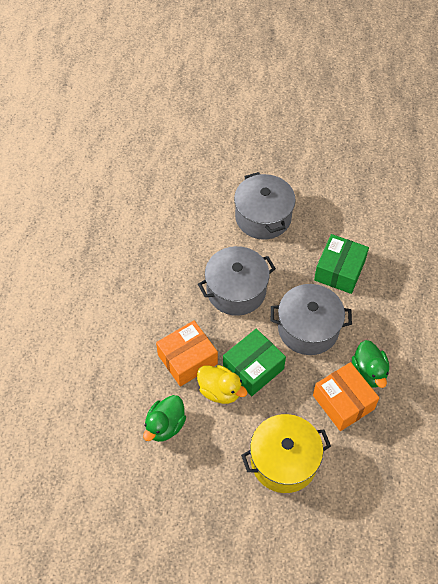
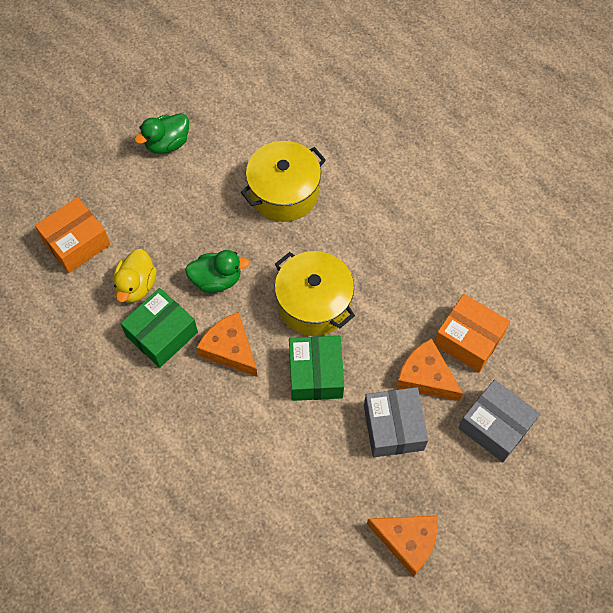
grey box: 0 -> 2
grey pot: 3 -> 0
orange cheese: 0 -> 3
yellow pot: 1 -> 2

